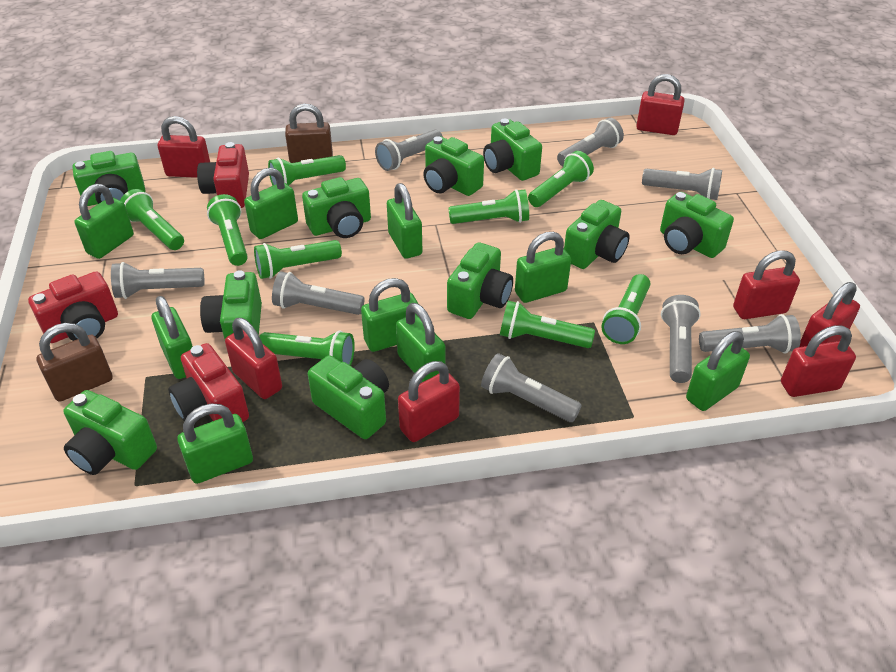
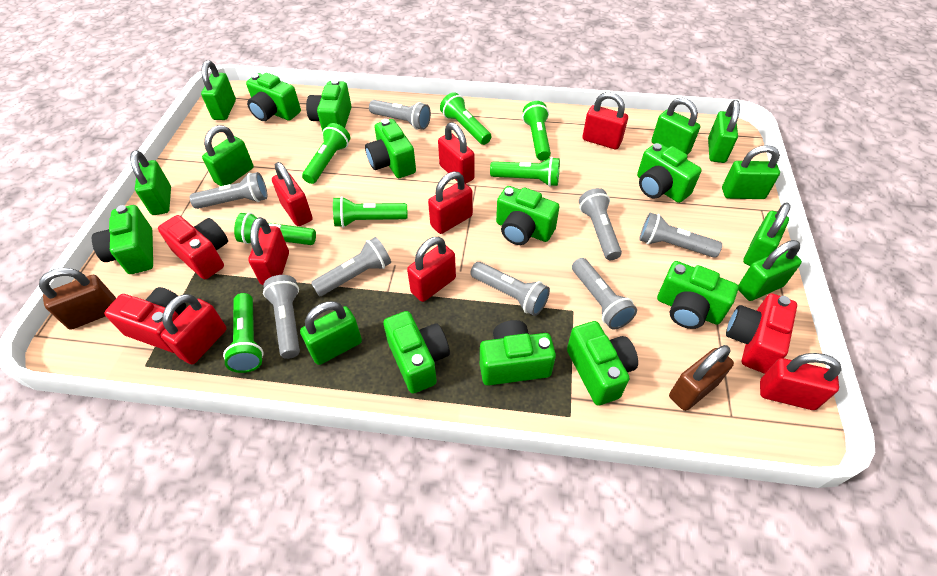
green flashlight: 9 -> 7
red padlock: 7 -> 8

